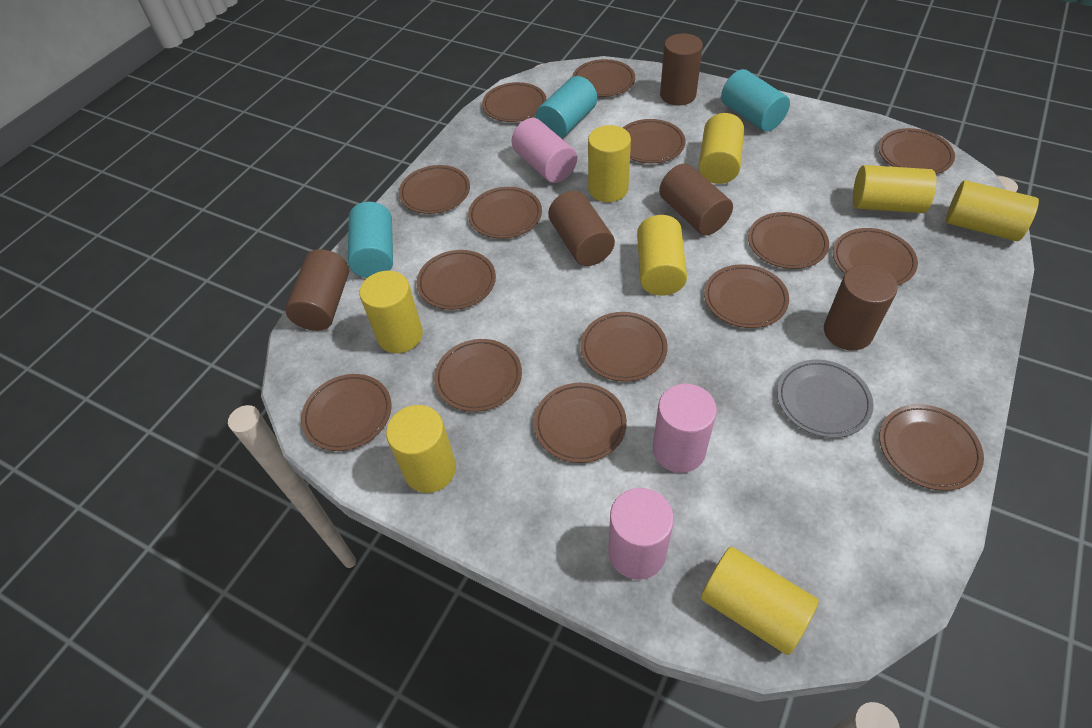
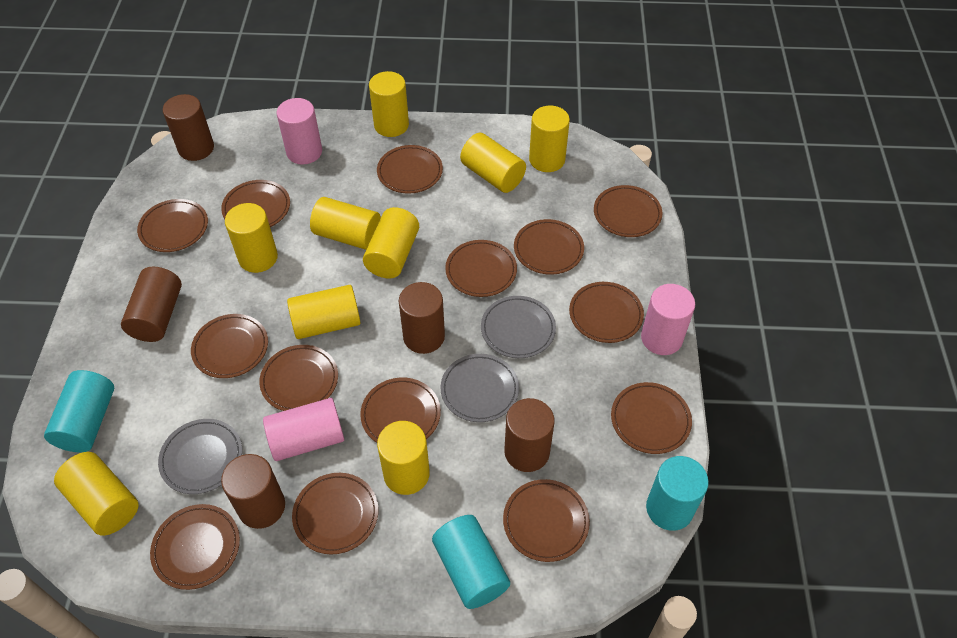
brown plate: 15 -> 14
grey plate: 1 -> 3
yellow cylinder: 8 -> 9

